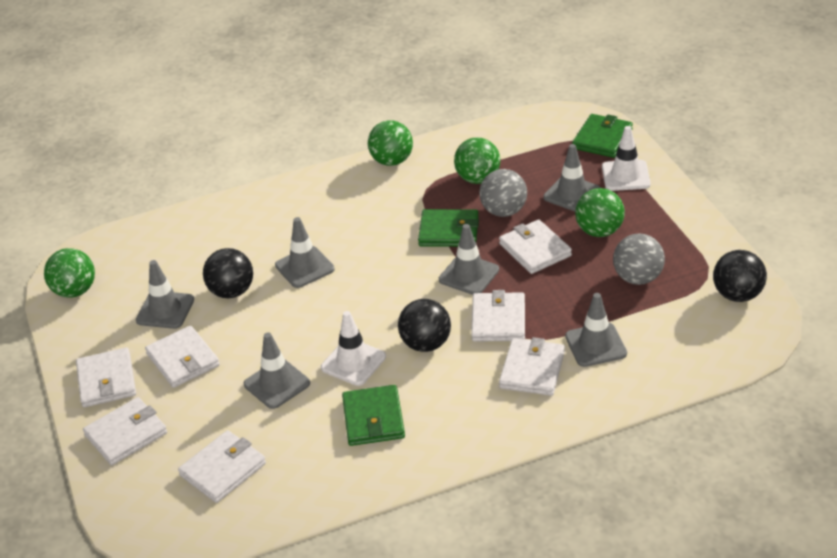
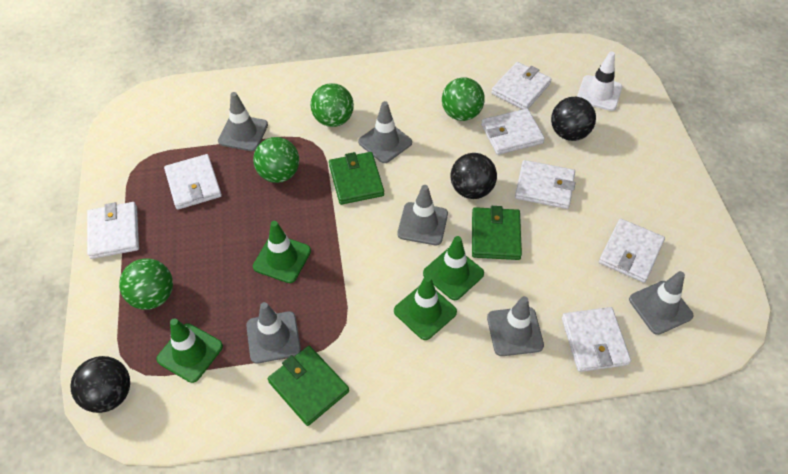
green traffic cone: 0 -> 4
grey ball: 2 -> 0
white traffic cone: 2 -> 1

